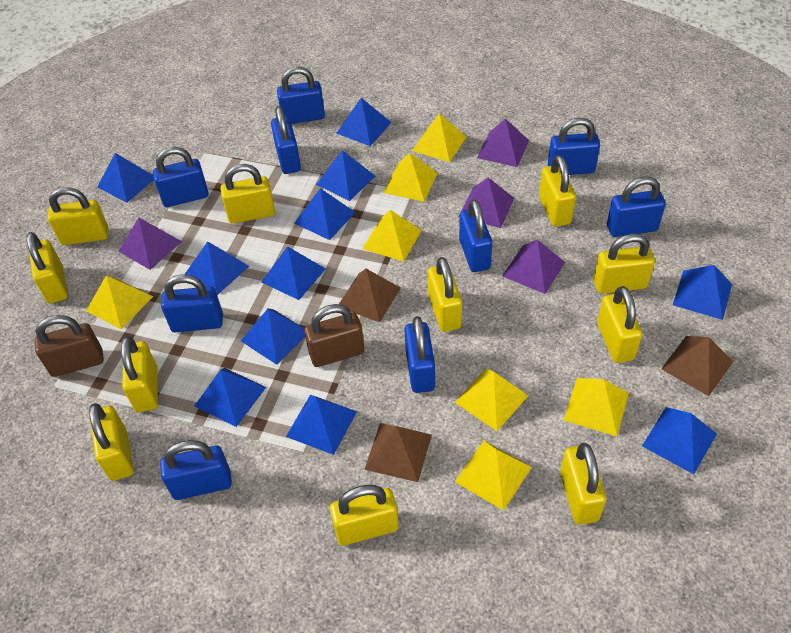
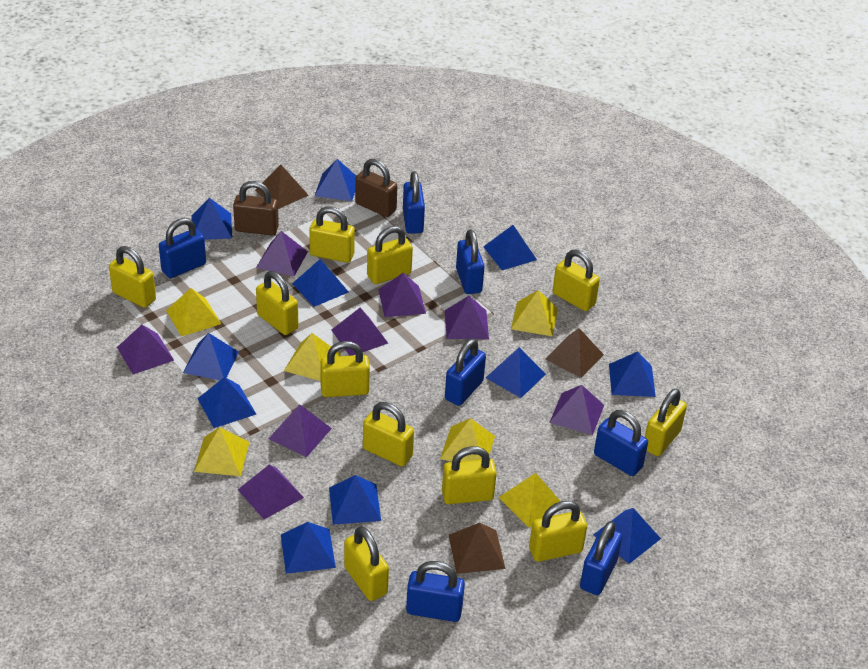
blue padlock: 9 -> 7
purple pyramid: 4 -> 8
yellow pyramid: 7 -> 6

